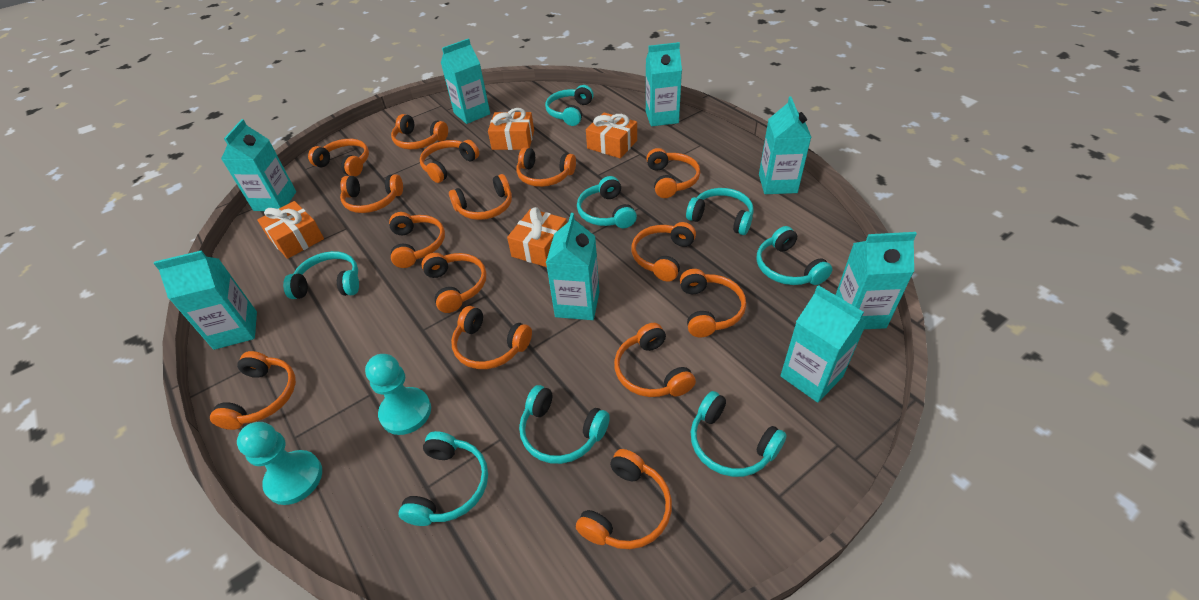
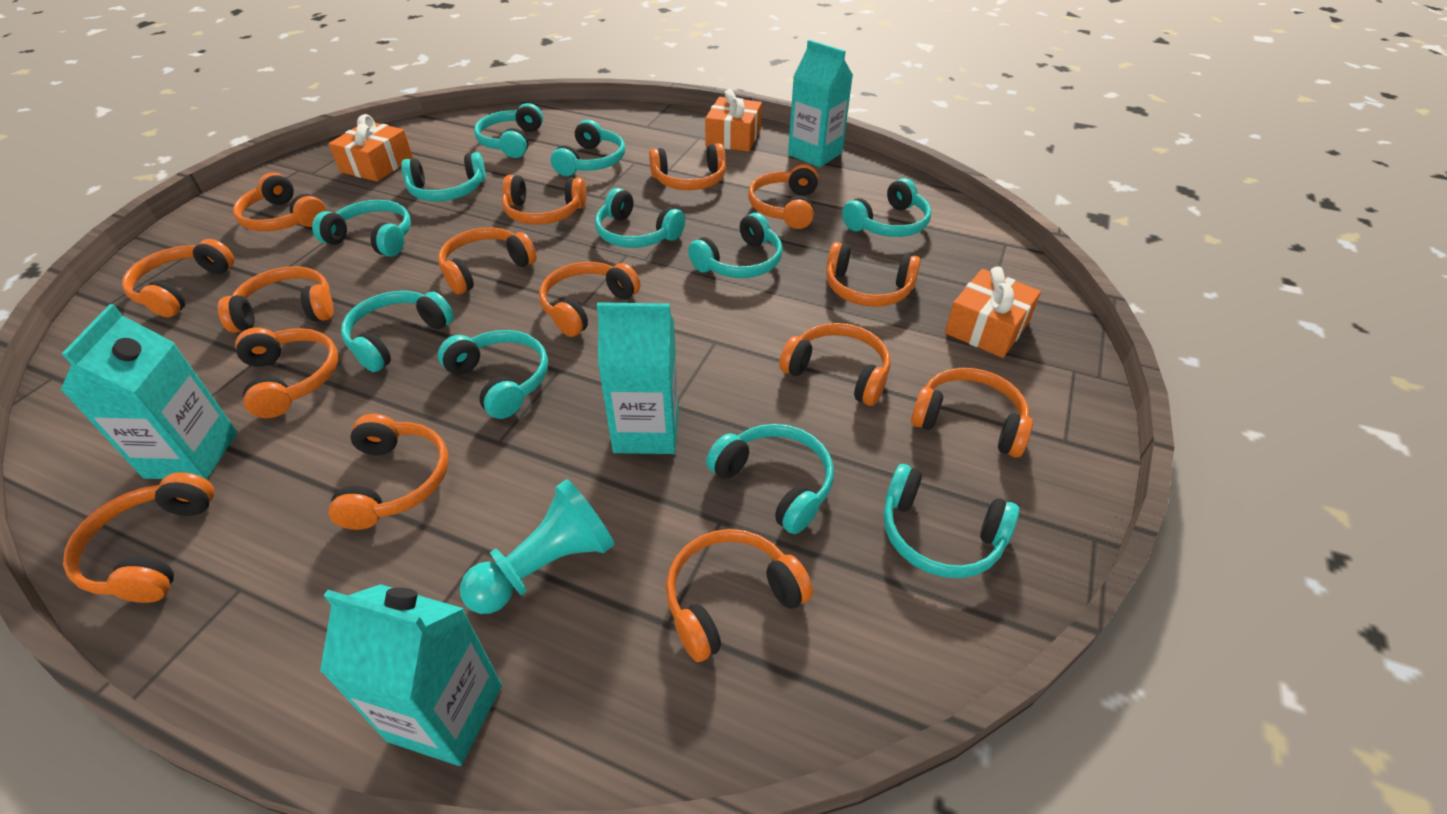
orange gift: 4 -> 3
turquoise carton: 8 -> 4
turquoise headphones: 8 -> 11
turquoise pawn: 2 -> 1

